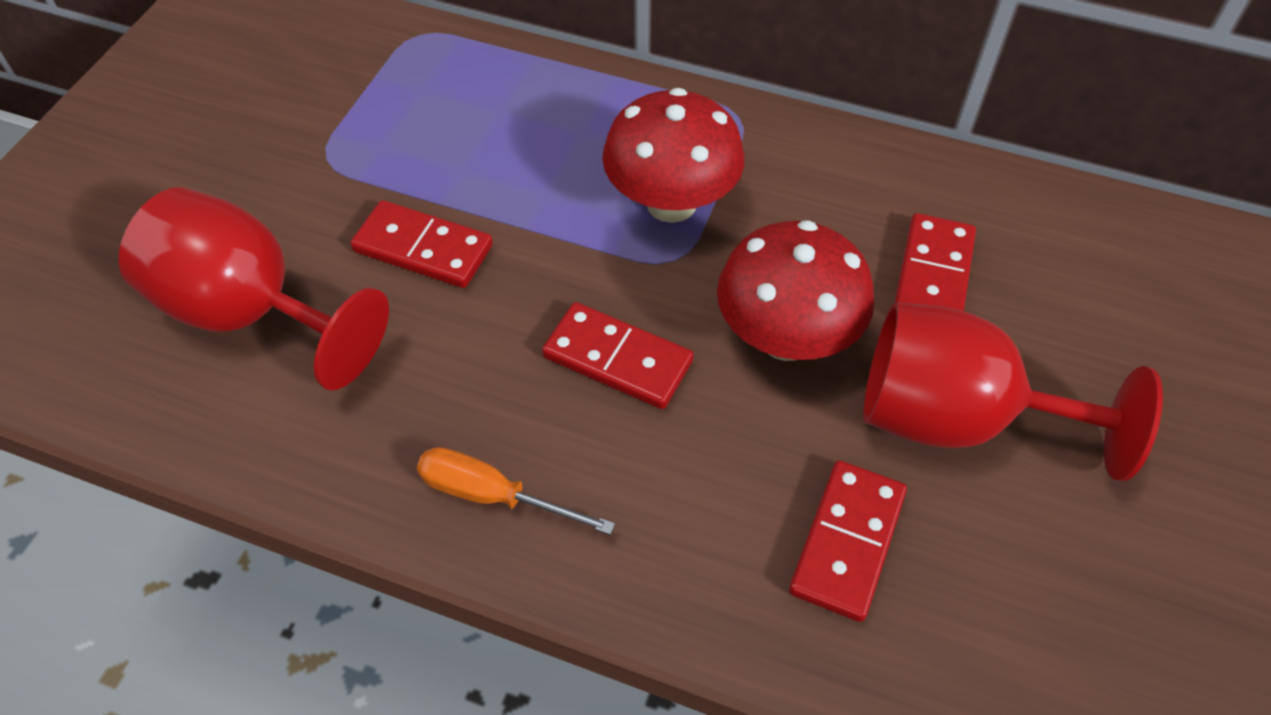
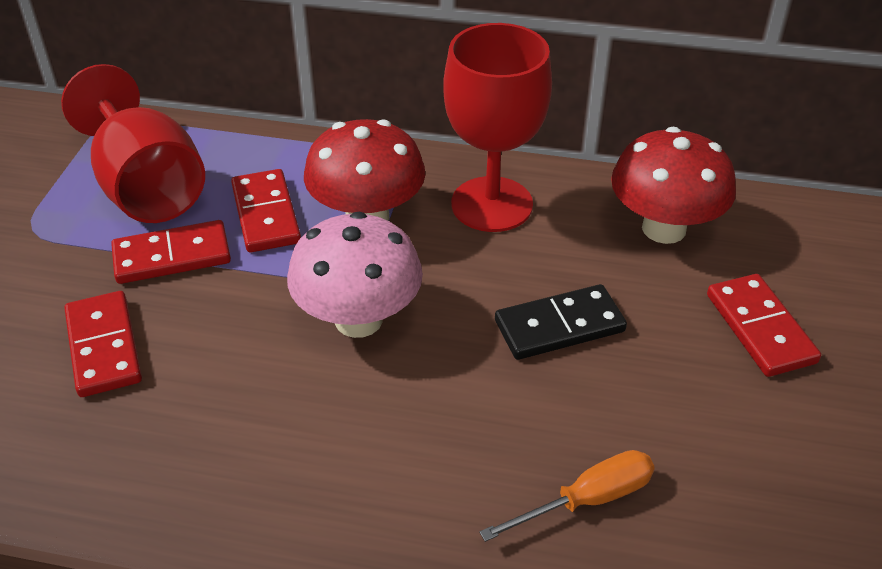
black domino: 0 -> 1
pink mushroom: 0 -> 1

